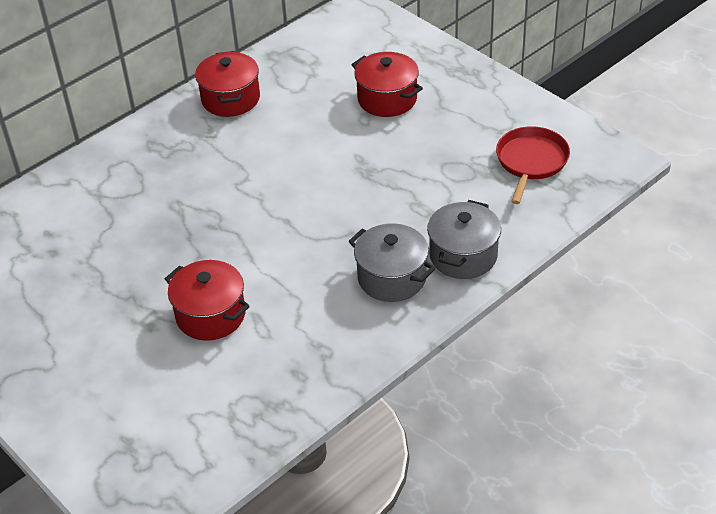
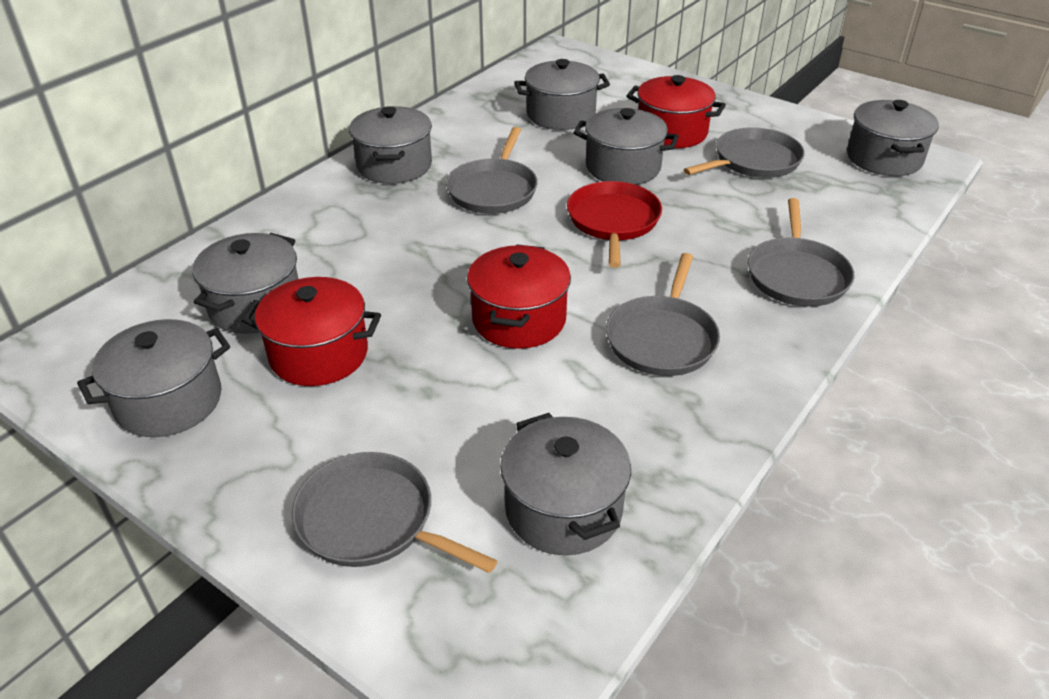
grey pan: 0 -> 5
grey pot: 2 -> 7

